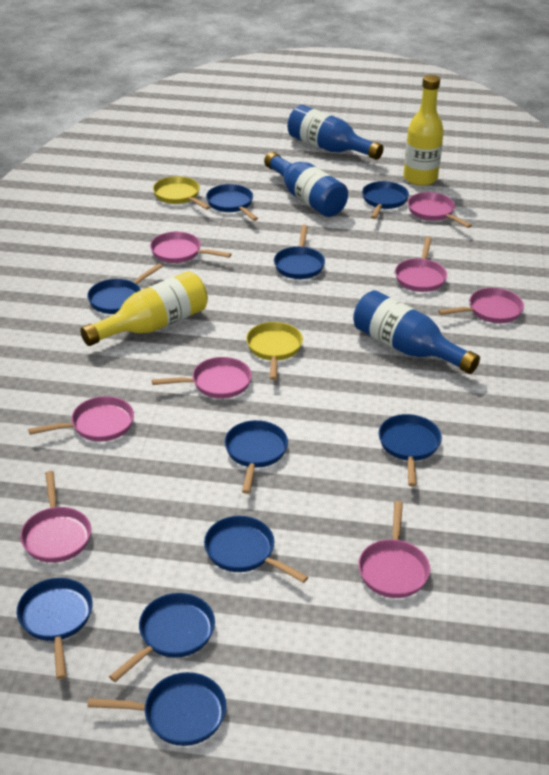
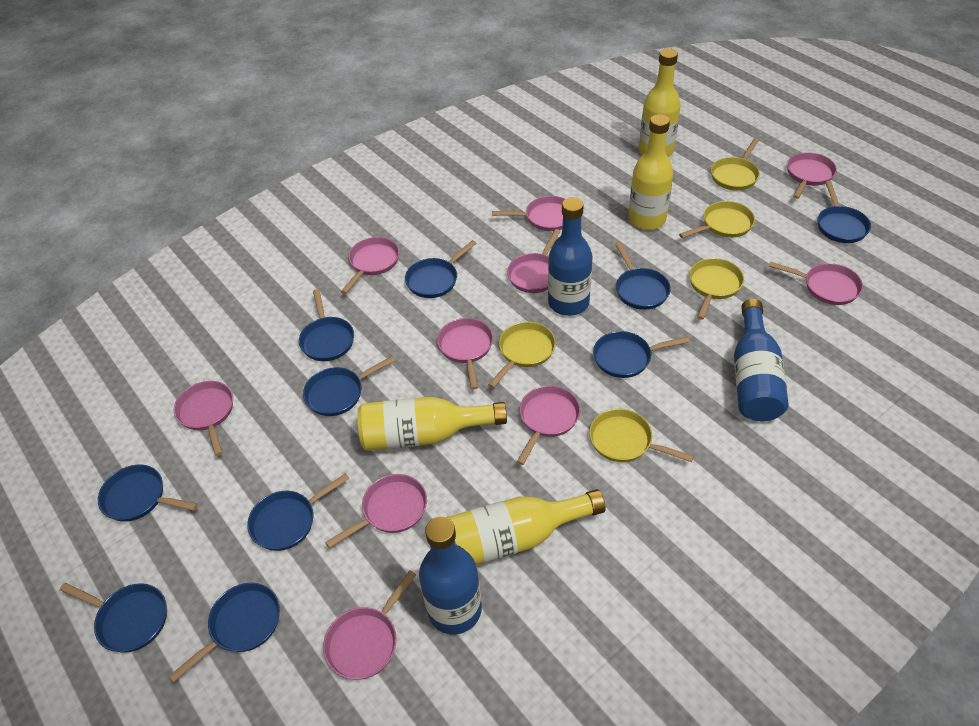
pink pan: 8 -> 10
yellow bottle: 2 -> 4
yellow pan: 2 -> 5

